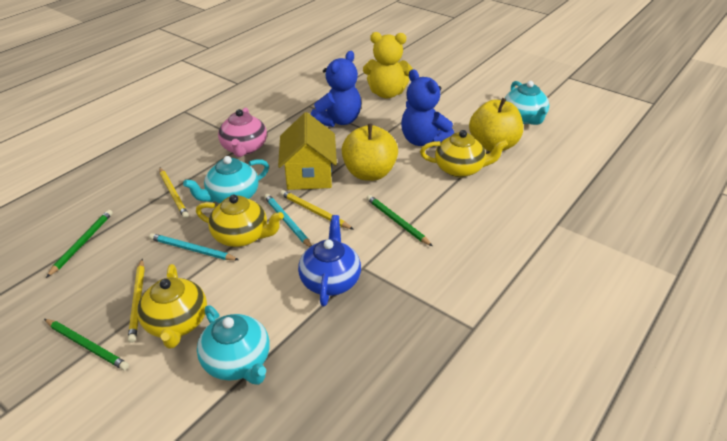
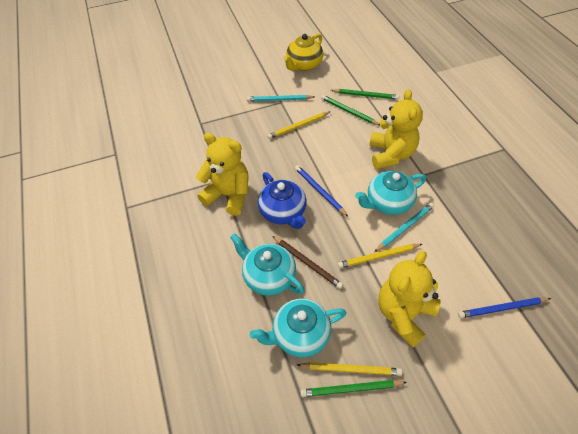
blue pencil: 0 -> 2
blue teddy bear: 2 -> 0
brown pencil: 0 -> 1
pink teapot: 1 -> 0
yellow apple: 2 -> 0
yellow house: 1 -> 0
yellow teapot: 3 -> 1
yellow teddy bear: 1 -> 3

